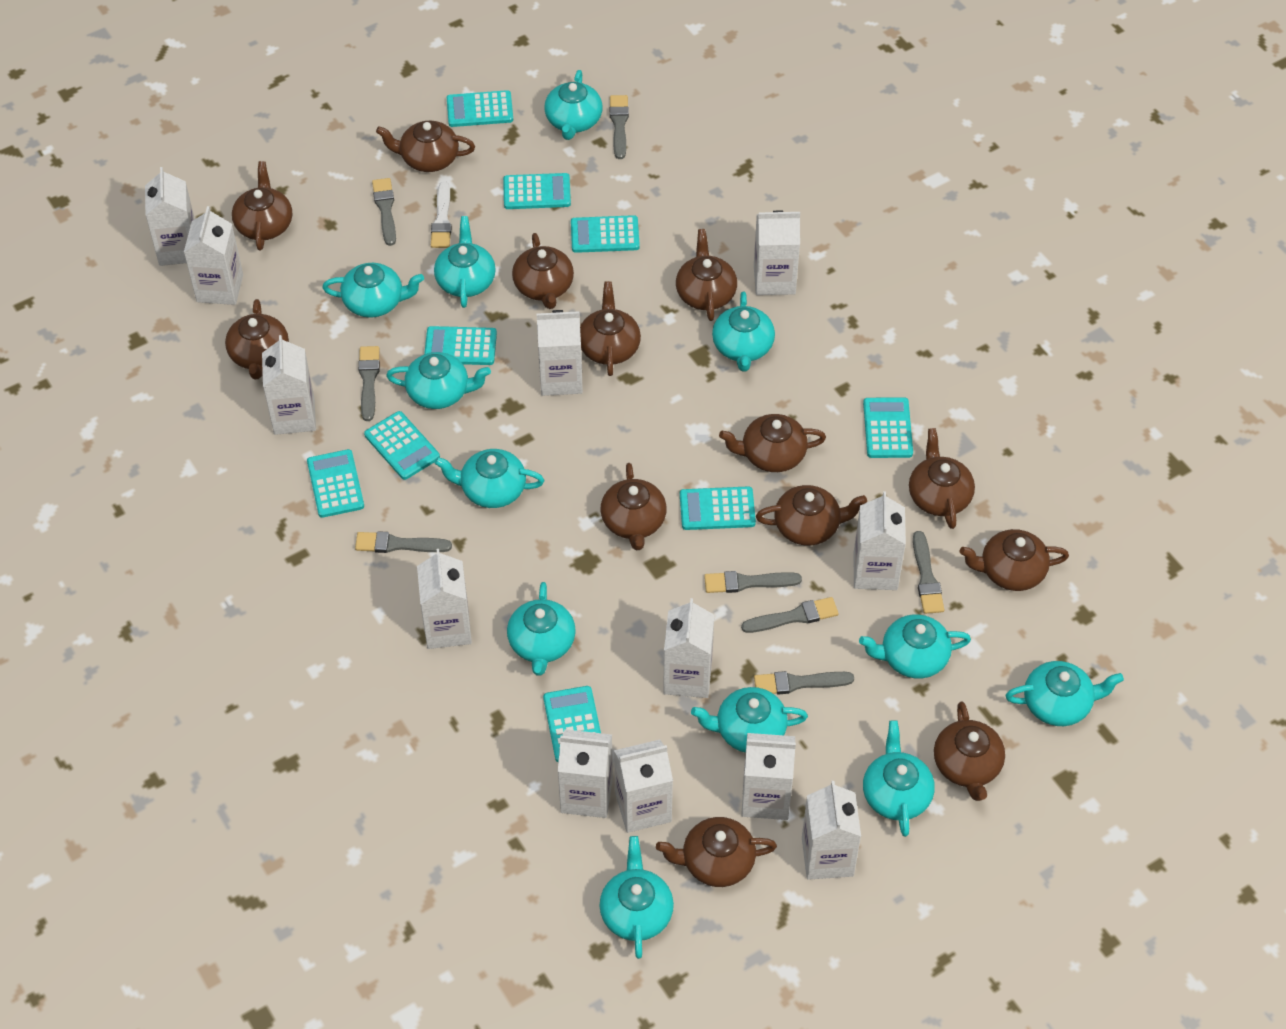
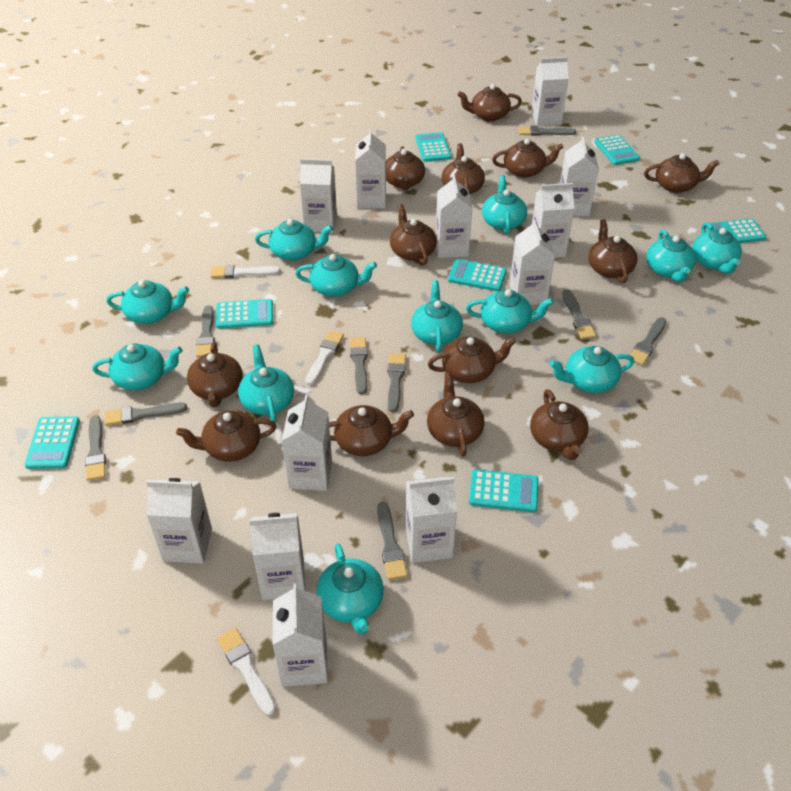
grey brush: 8 -> 9
turquoise calculator: 9 -> 7
white brush: 1 -> 3

